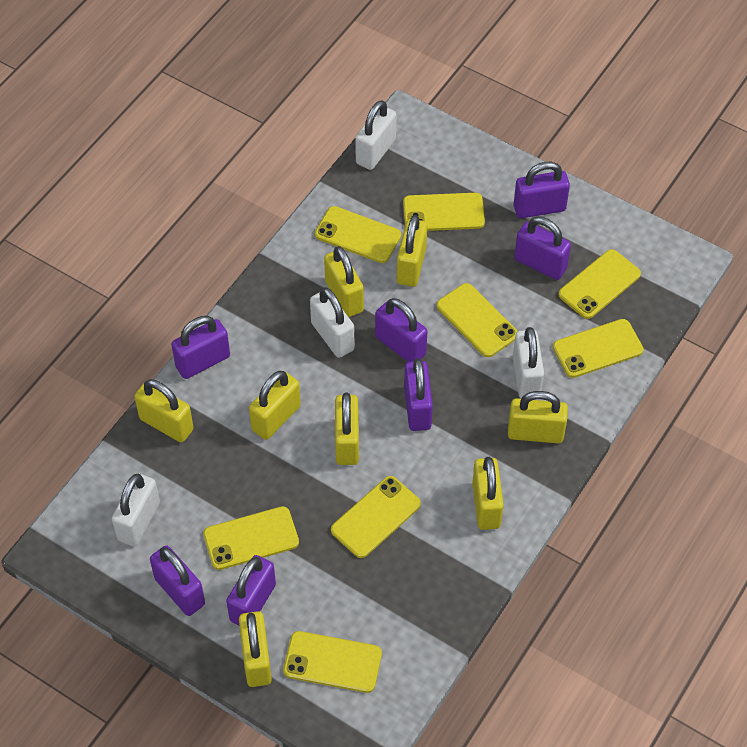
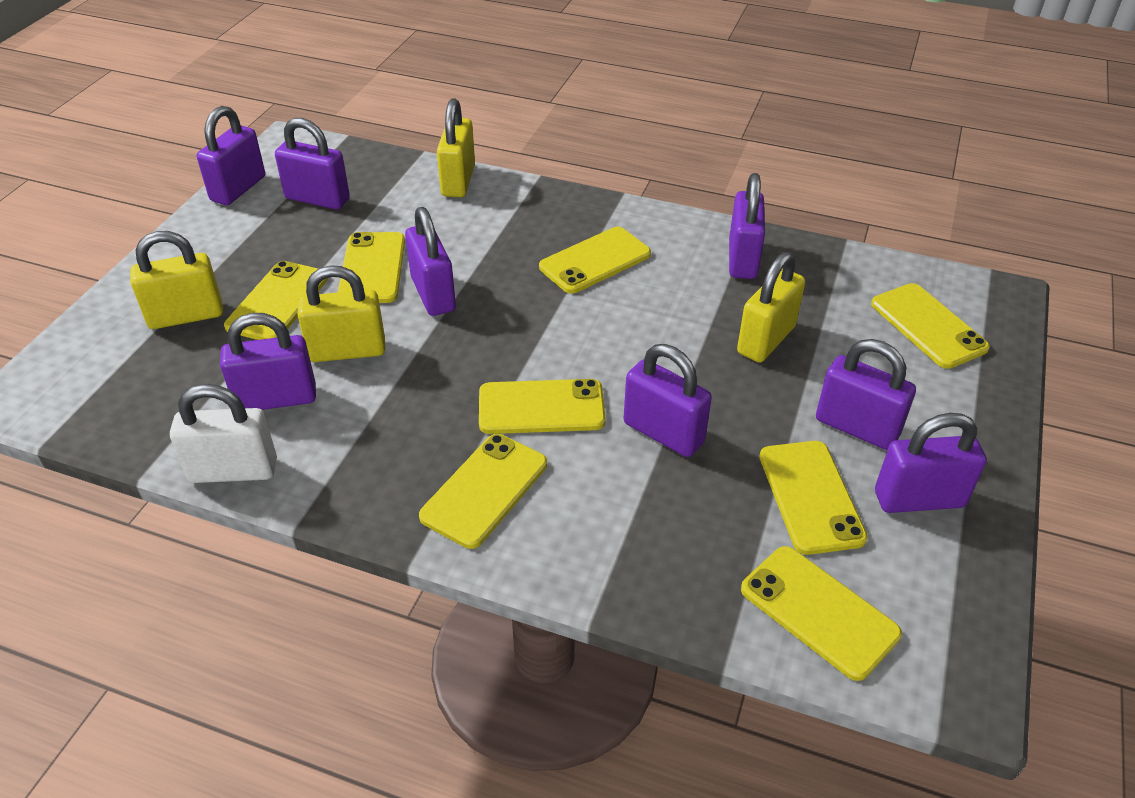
purple padlock: 7 -> 8
white padlock: 4 -> 1
yellow padlock: 8 -> 4

